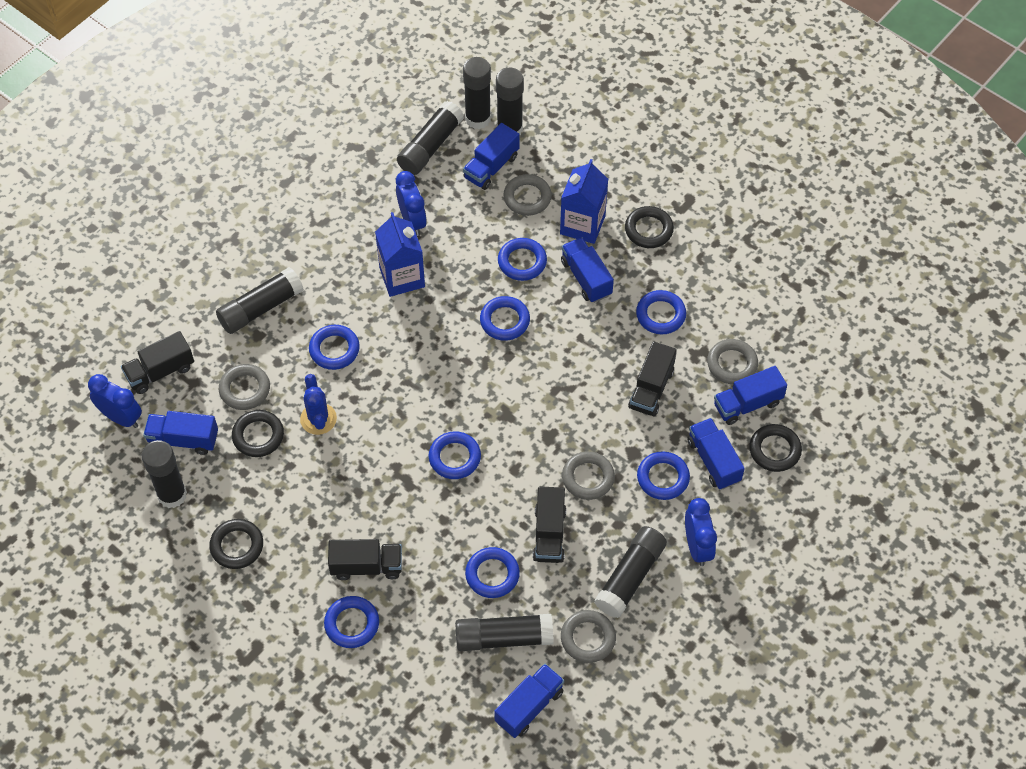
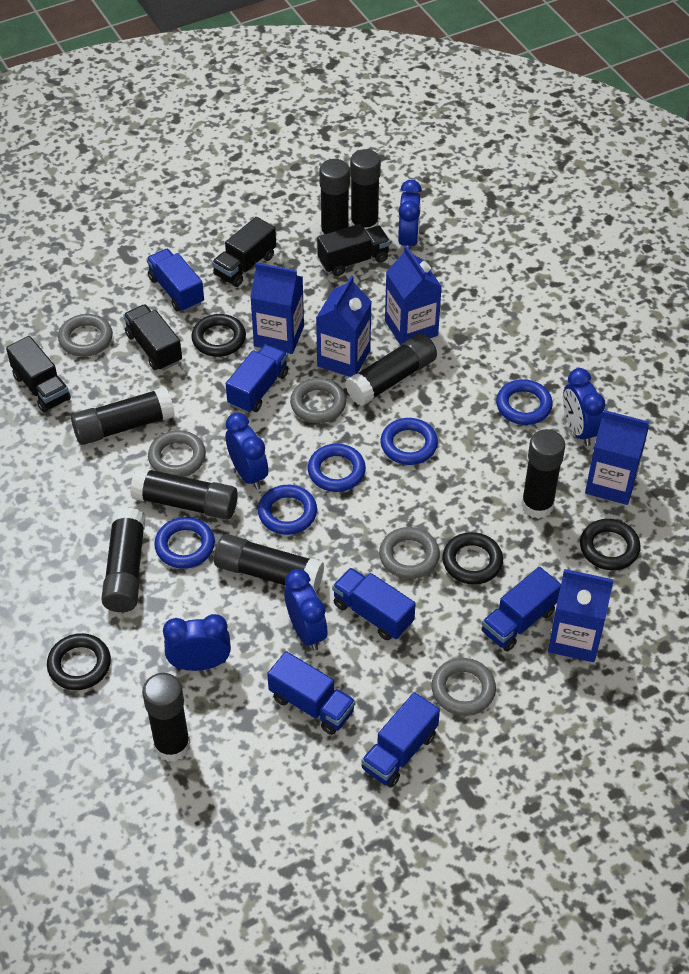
black glue stick: 7 -> 9
blue cactus: 1 -> 0
blue carton: 2 -> 5
blue clock: 3 -> 5
blue ring: 8 -> 5

